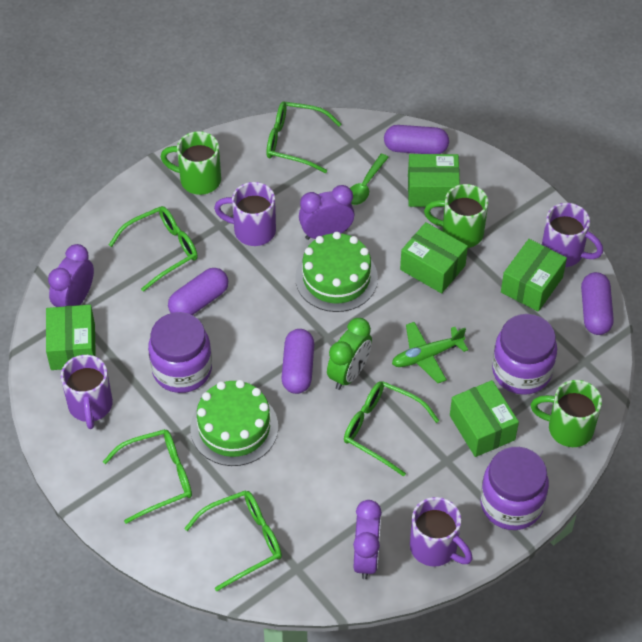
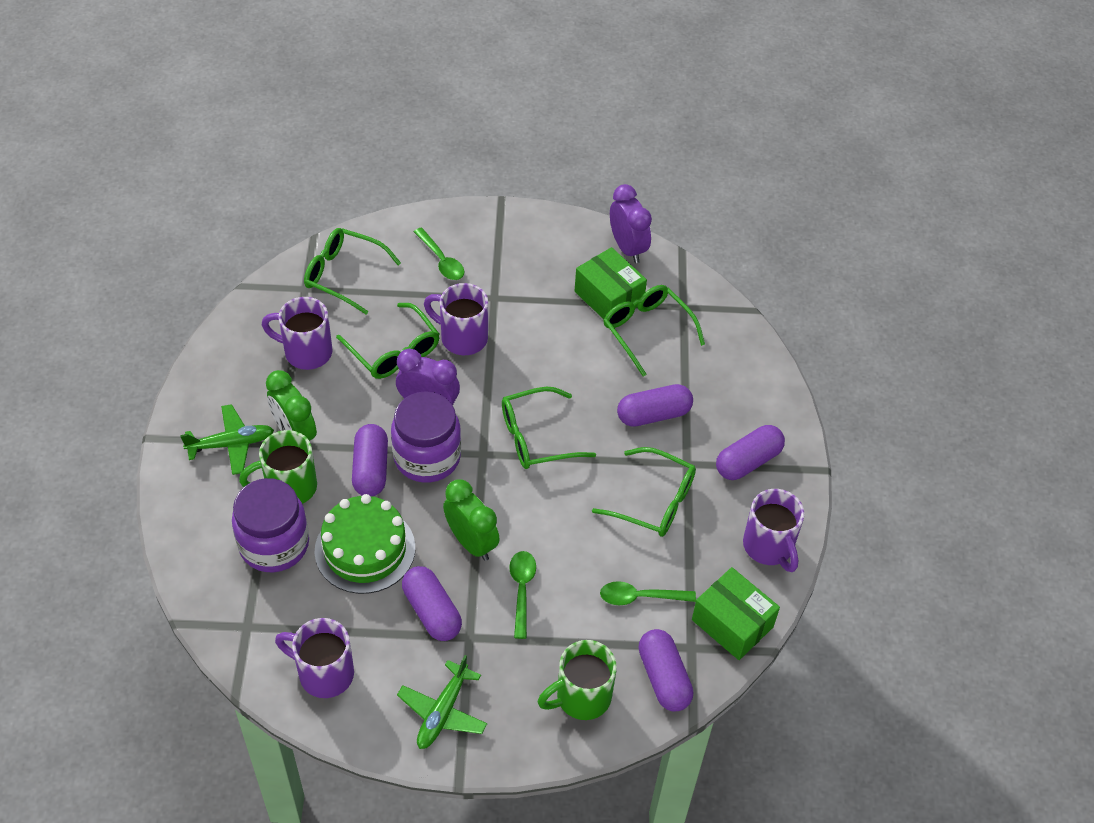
green box: 5 -> 2
green cake: 2 -> 1
green clock: 1 -> 2
green mug: 3 -> 2
green plane: 1 -> 2
green spoon: 1 -> 3
purple capsule: 4 -> 5
purple clock: 3 -> 2
purple jar: 3 -> 2

